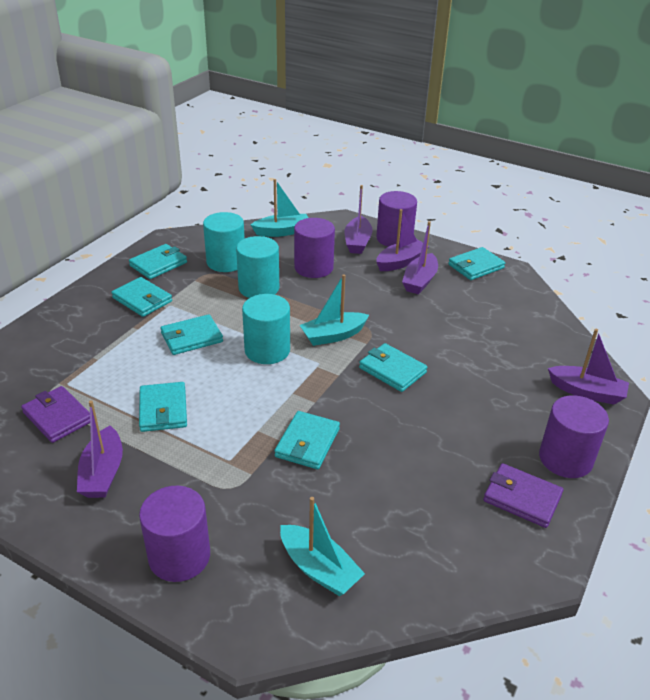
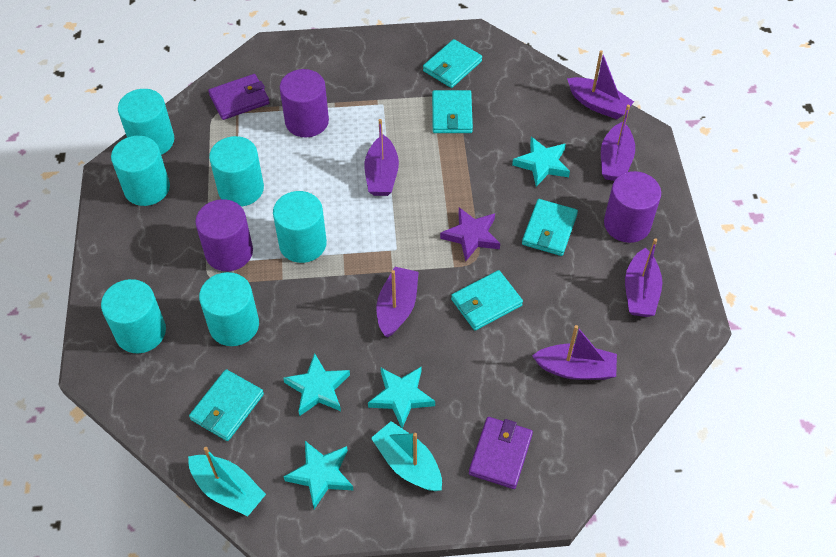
purple boat: 5 -> 6
purple cylinder: 4 -> 3
purple star: 0 -> 1
turquoise boat: 3 -> 2
turquoise cylinder: 3 -> 6
turquoise star: 0 -> 4
turquoise wallet: 7 -> 5

